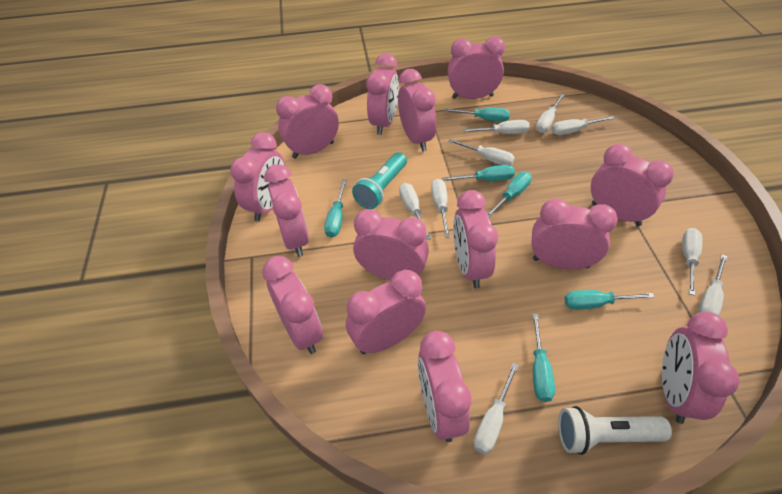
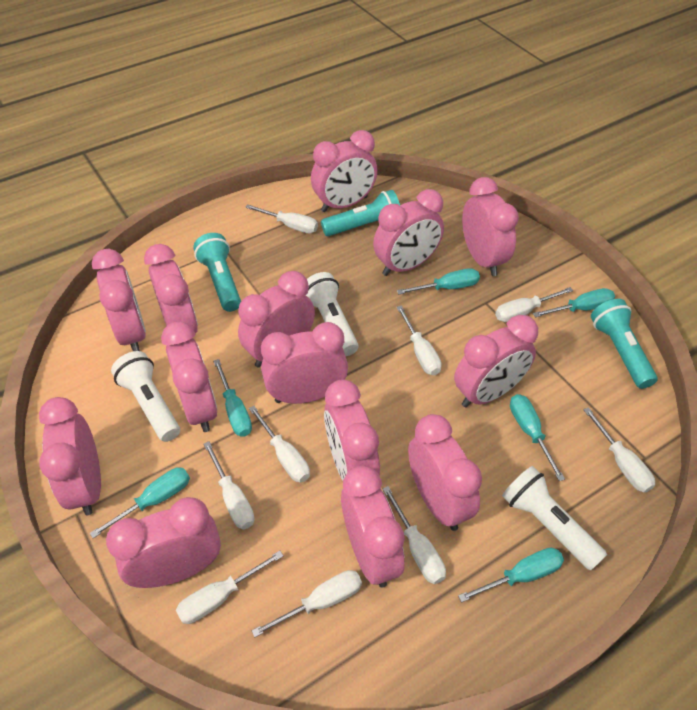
turquoise flashlight: 1 -> 3
white flashlight: 1 -> 3

